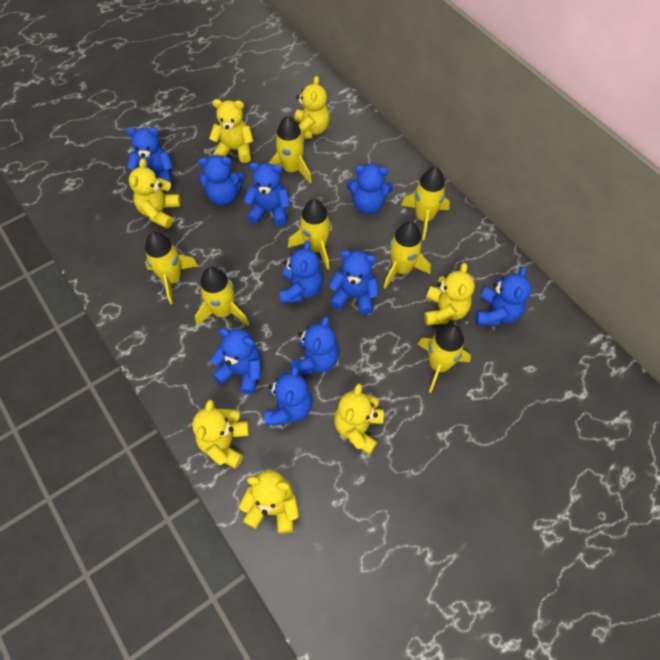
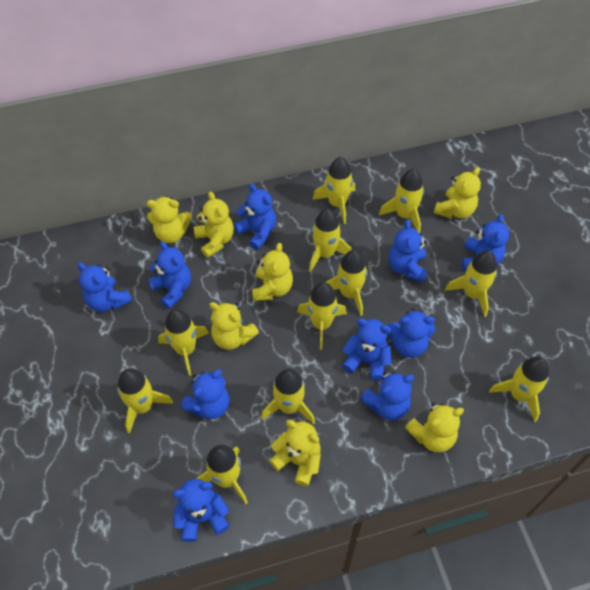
yellow rocket: 7 -> 11

